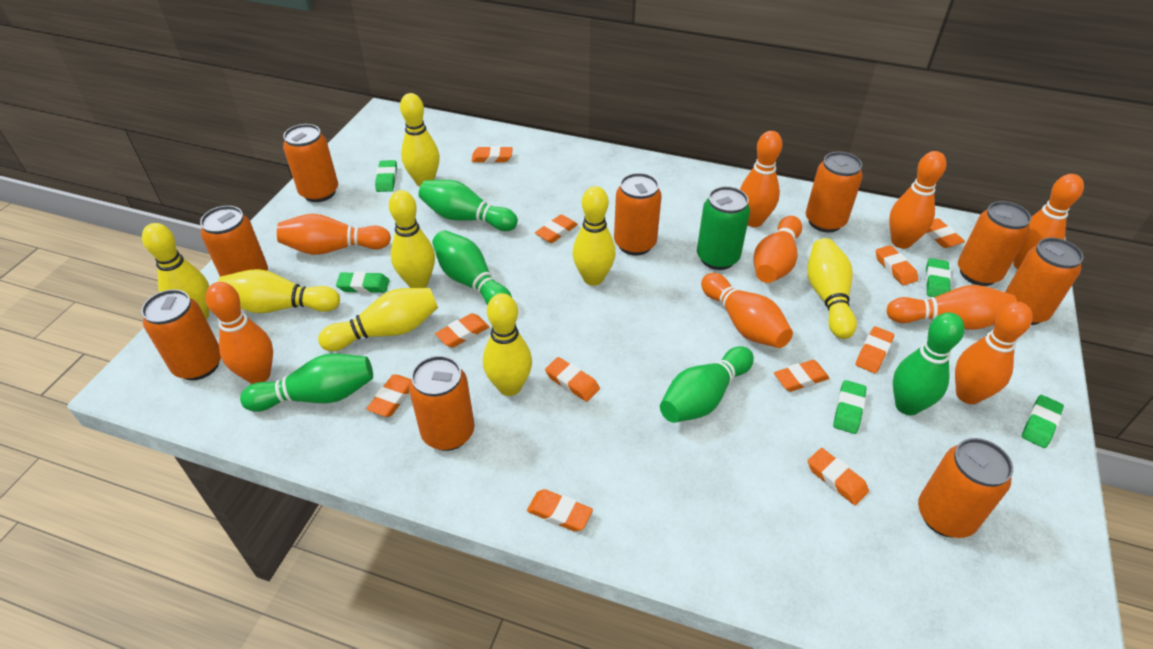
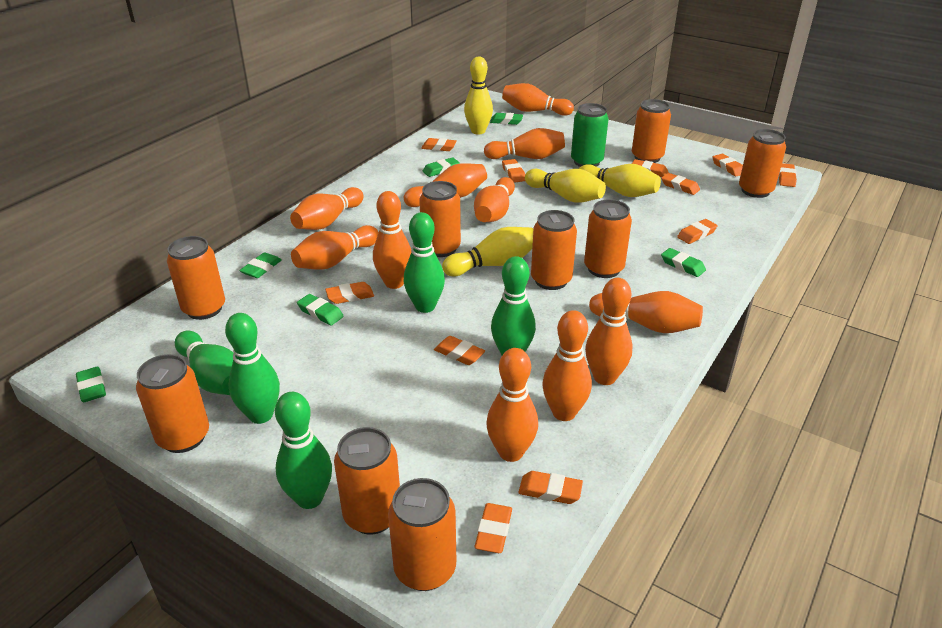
green eraser: 5 -> 6
orange bowling pin: 9 -> 11
yellow bowling pin: 8 -> 4

